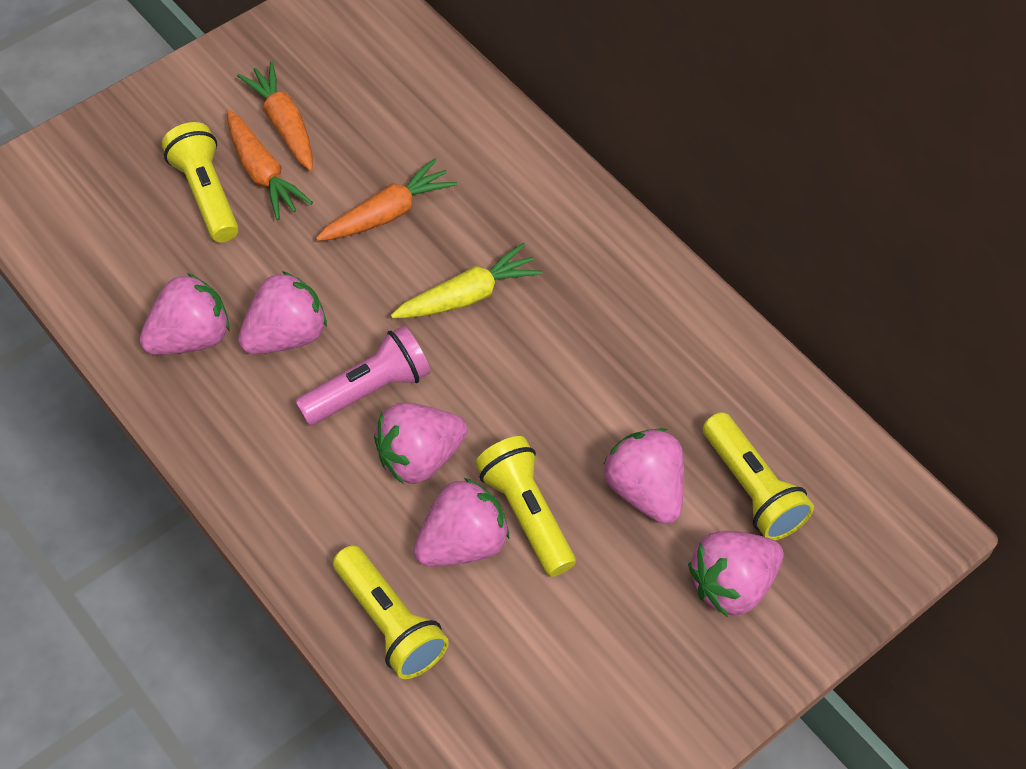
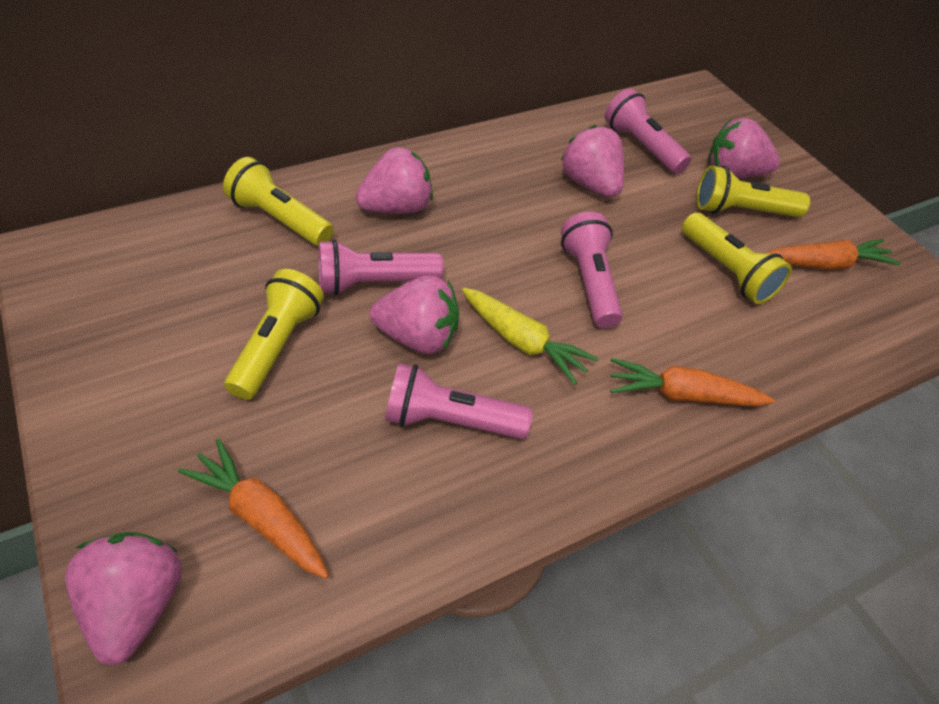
pink flashlight: 1 -> 4
pink strawberry: 6 -> 5

